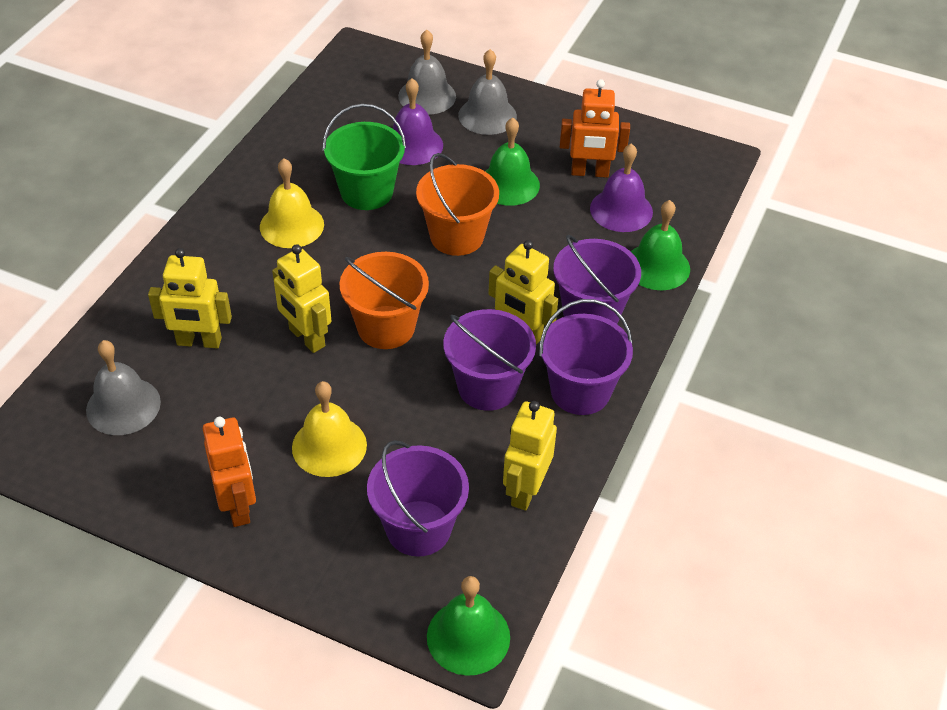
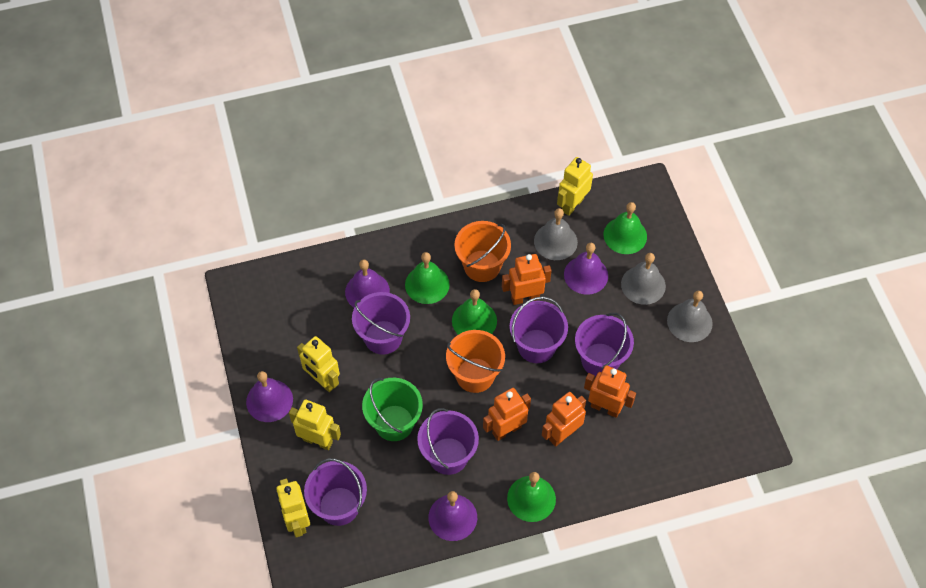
green bell: 3 -> 4
orange robot: 2 -> 4
purple bell: 2 -> 4
purple bucket: 4 -> 5
yellow bell: 2 -> 0

